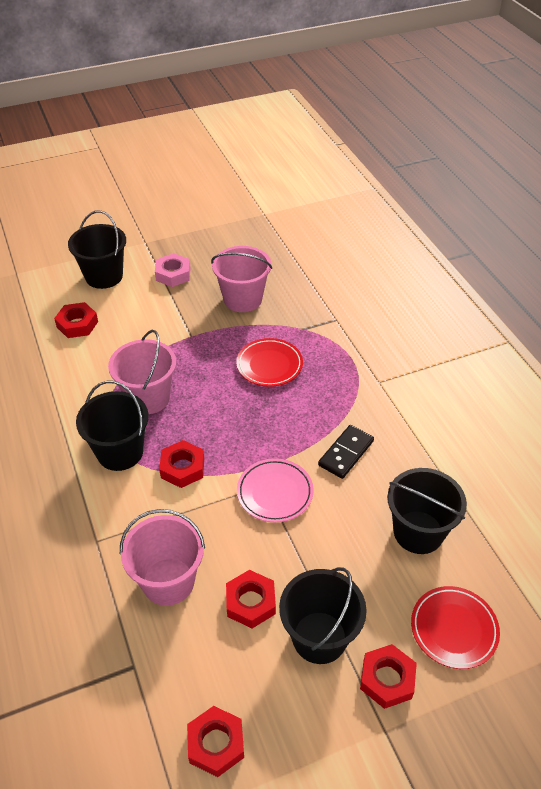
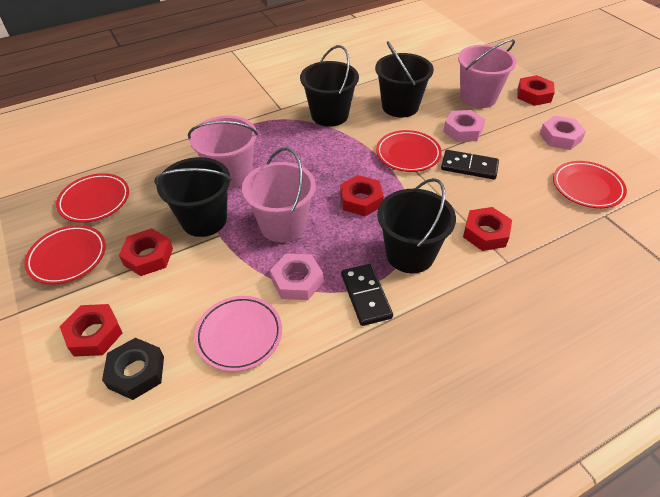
black domino: 1 -> 2
black nut: 0 -> 1
pink nut: 1 -> 3
red plate: 2 -> 4

